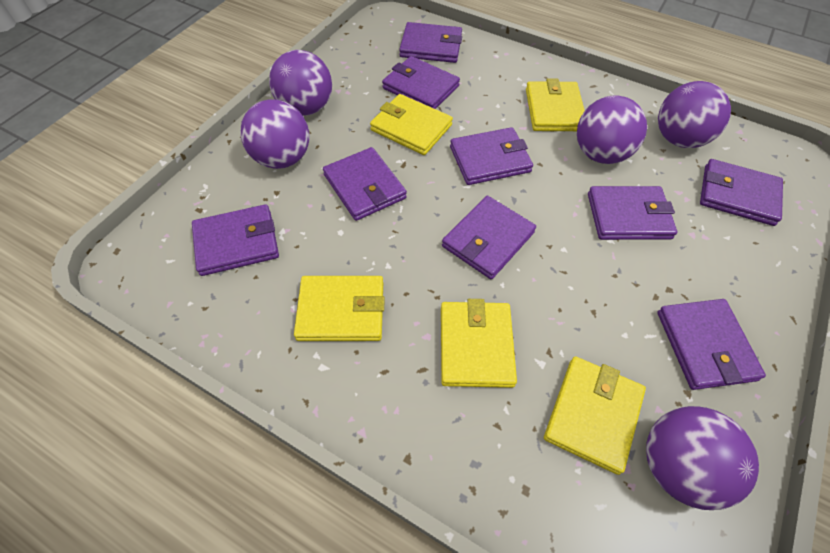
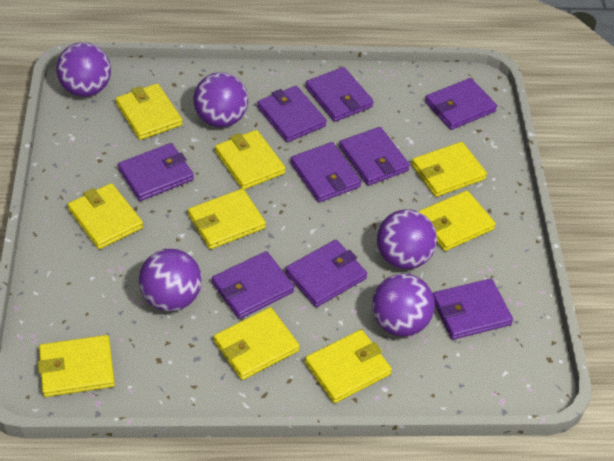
yellow wallet: 5 -> 9

